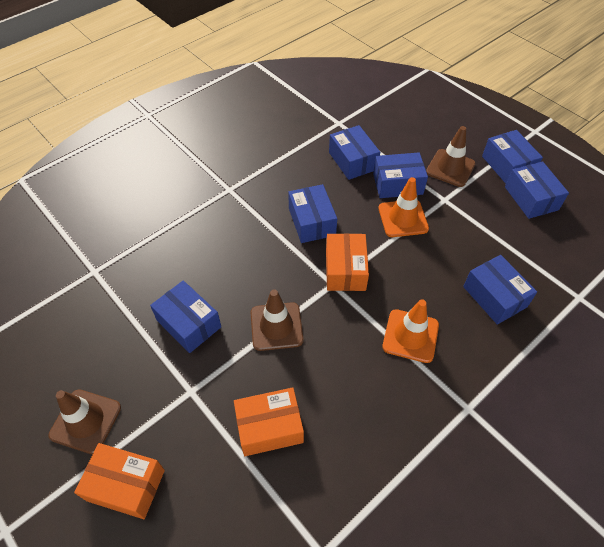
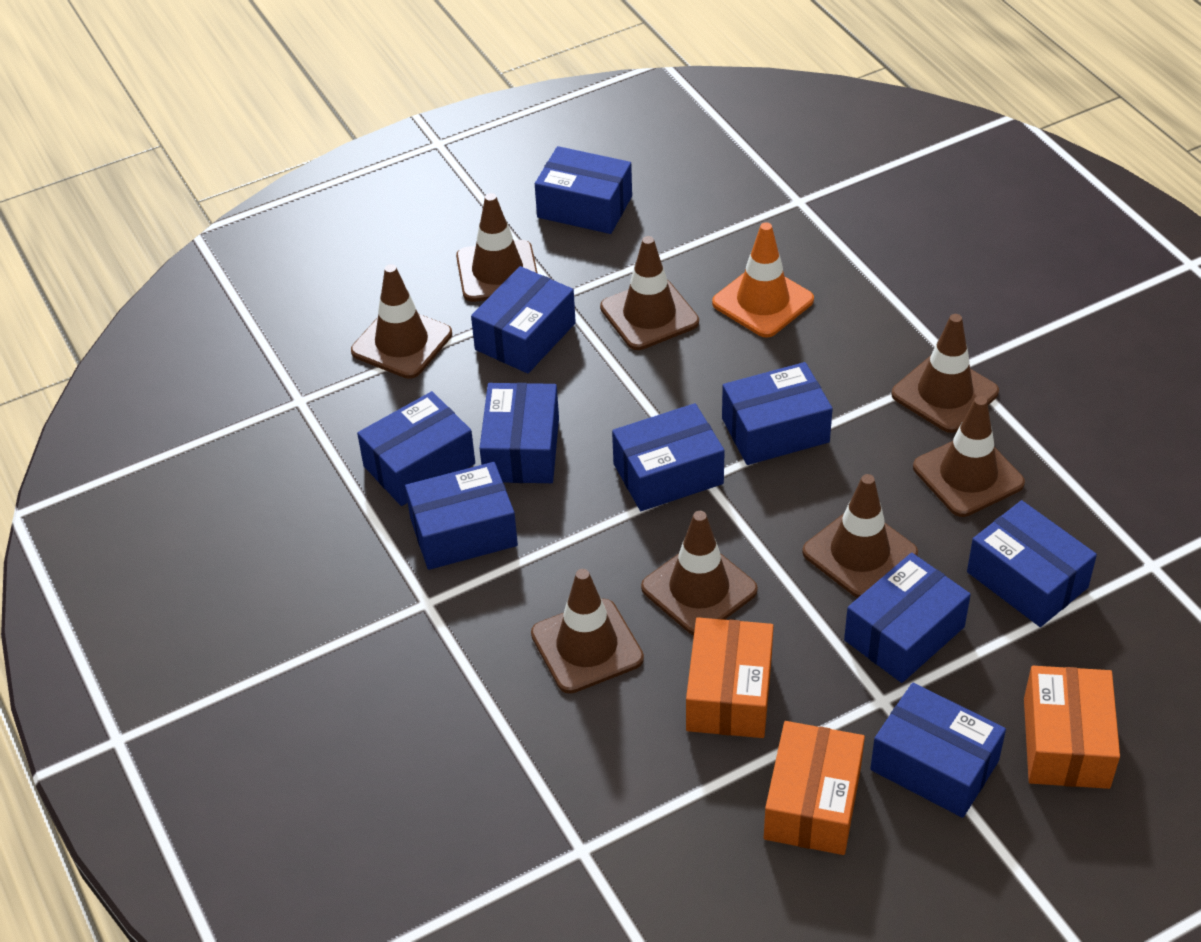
blue box: 7 -> 10
brown traffic cone: 3 -> 8
orange traffic cone: 2 -> 1

